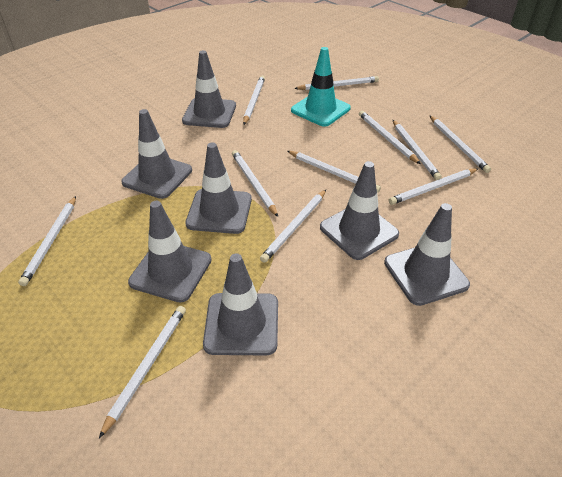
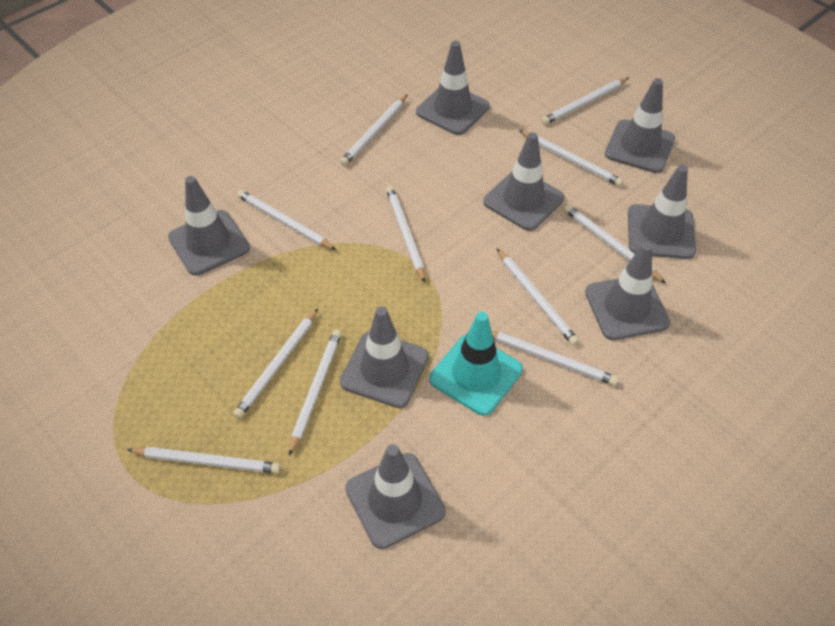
grey traffic cone: 7 -> 8

